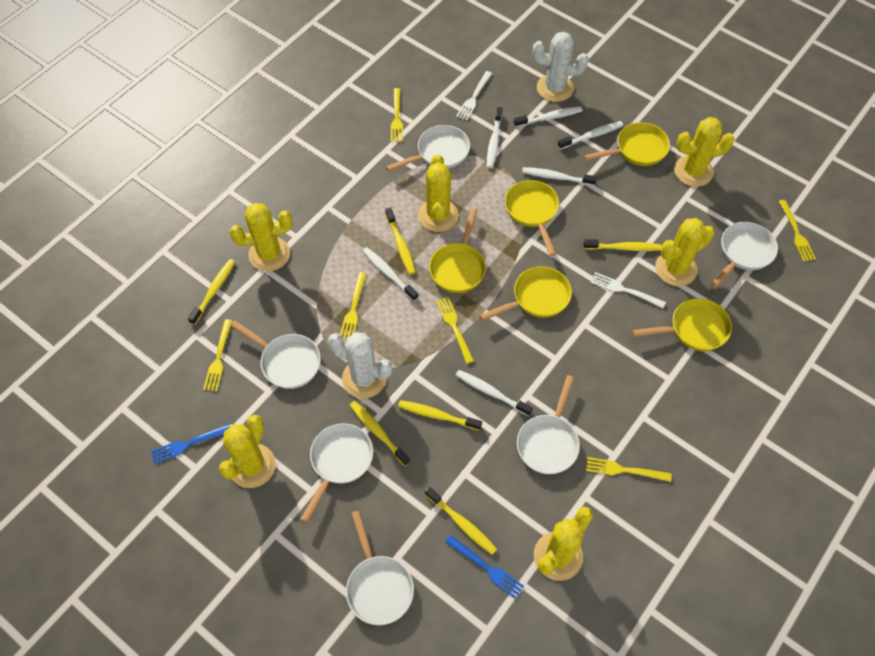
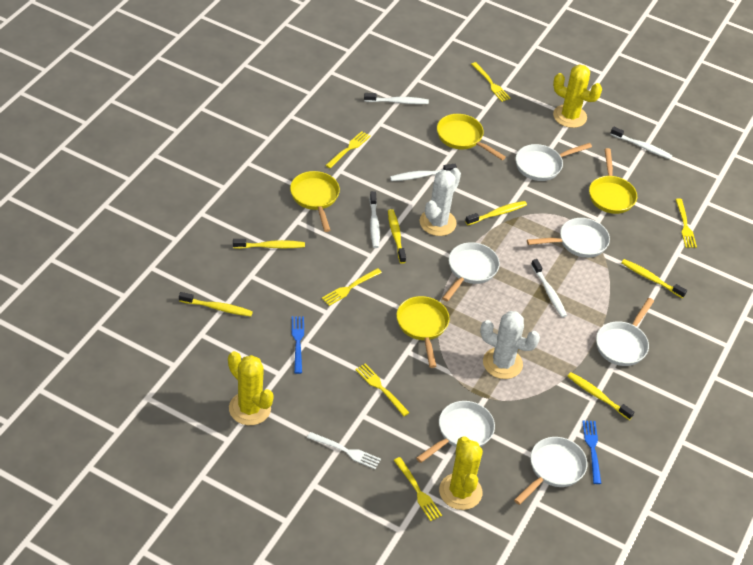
white fork: 2 -> 1
white toothbrush: 6 -> 5
yellow cactus: 6 -> 3
yellow pan: 5 -> 4

